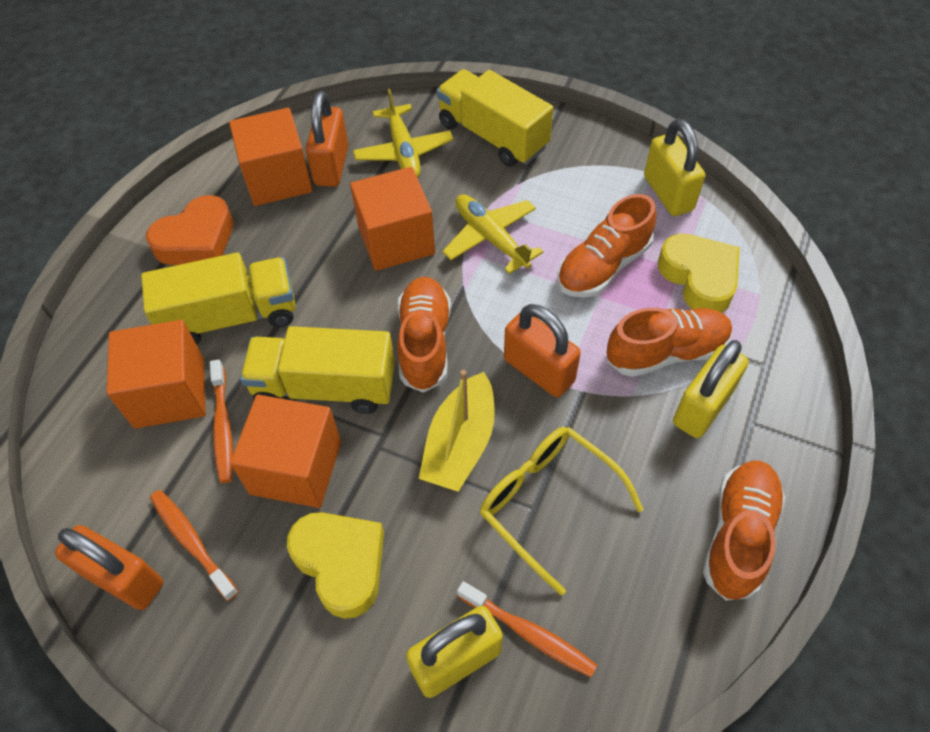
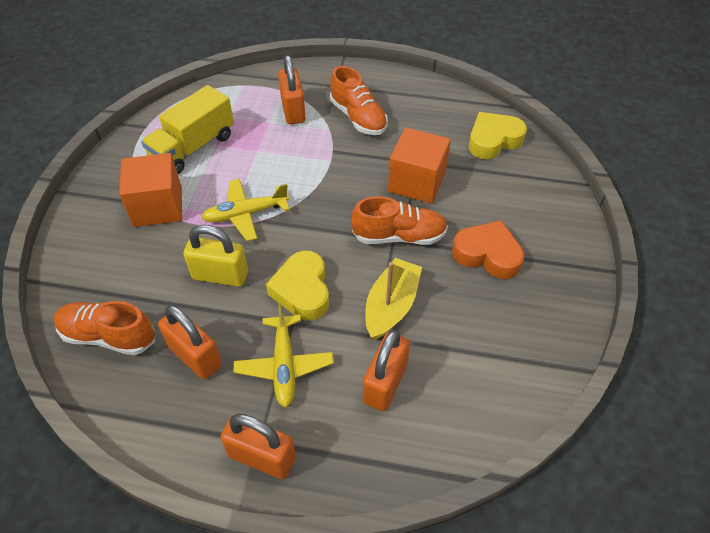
orange cube: 4 -> 2
orange padlock: 3 -> 4
orange shoe: 4 -> 3
orange toothbrush: 3 -> 0
yellow glasses: 1 -> 0
yellow padlock: 3 -> 1
yellow truck: 3 -> 1

